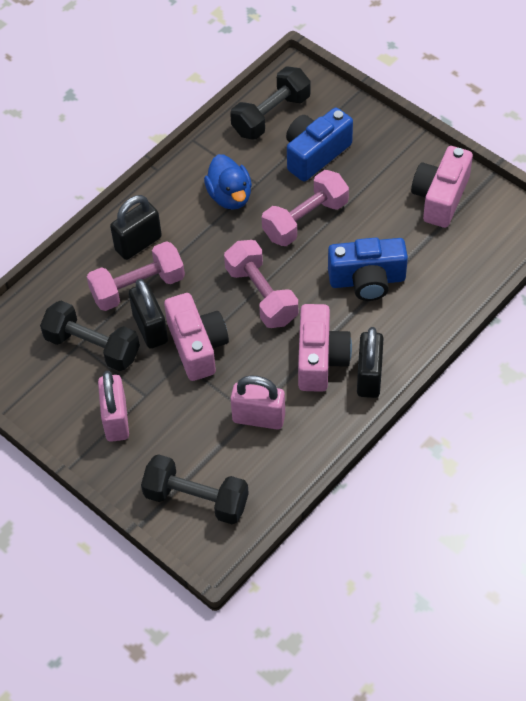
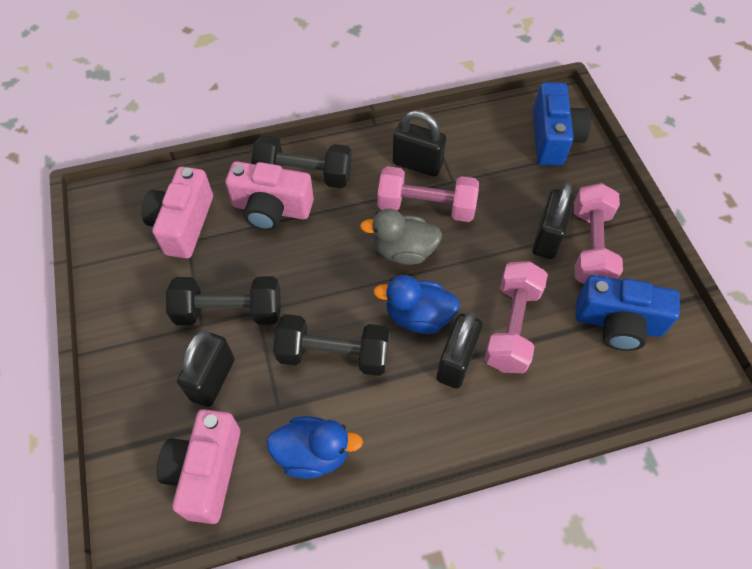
black padlock: 3 -> 4
blue duck: 1 -> 2
grey duck: 0 -> 1
pink padlock: 2 -> 0

